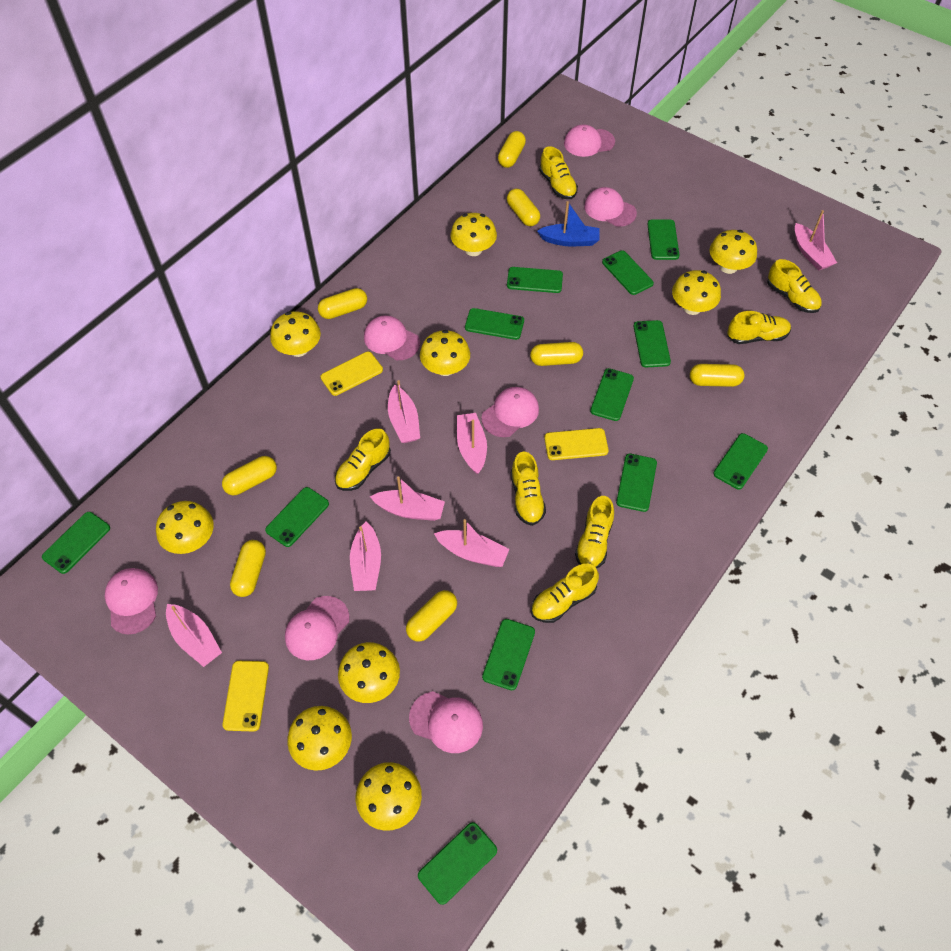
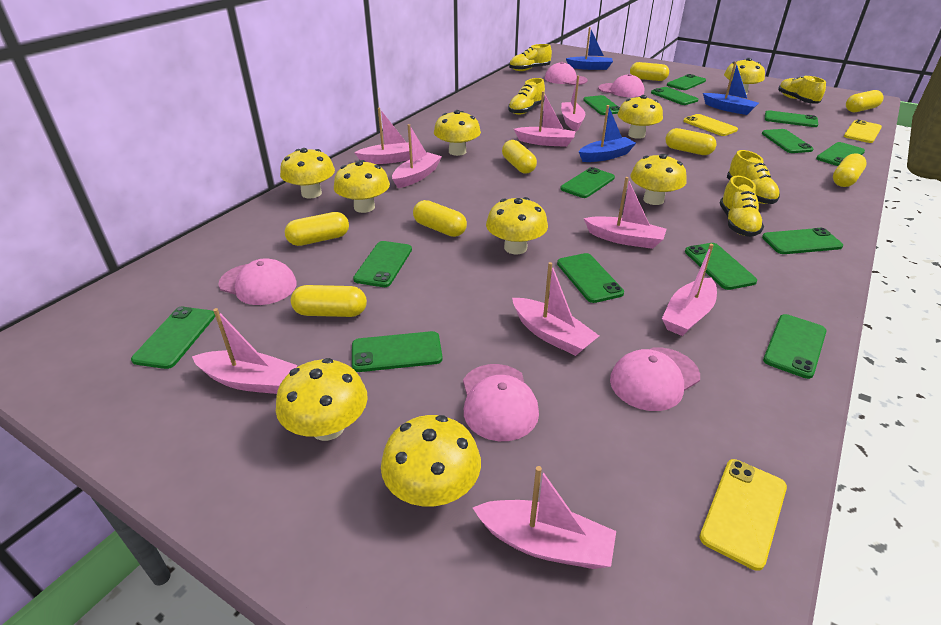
blue boat: 1 -> 3
green phone: 12 -> 14
pink boat: 7 -> 9
pink cap: 7 -> 5
yellow shoe: 7 -> 5

